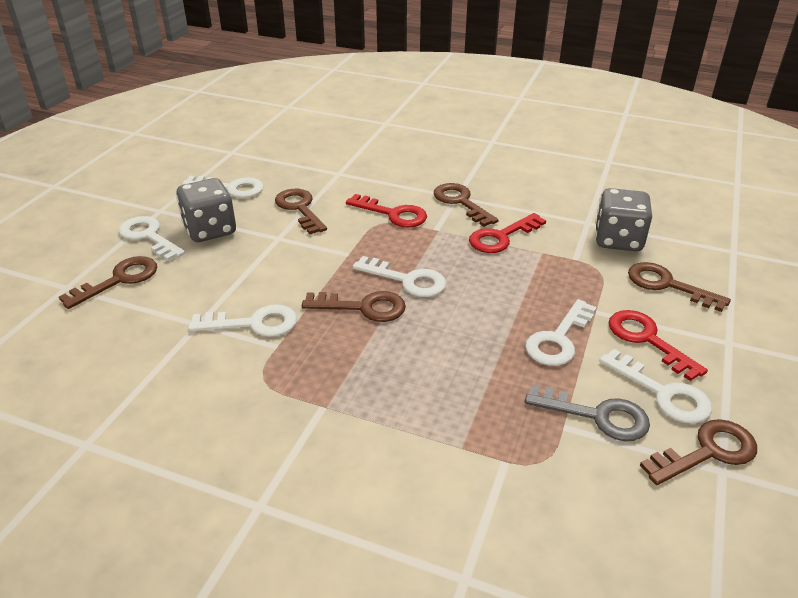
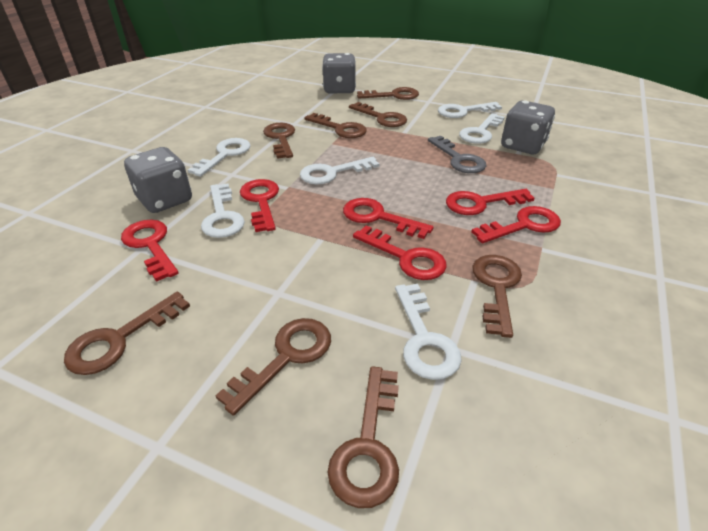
brown key: 6 -> 8
grey dice: 2 -> 3
red key: 3 -> 6

